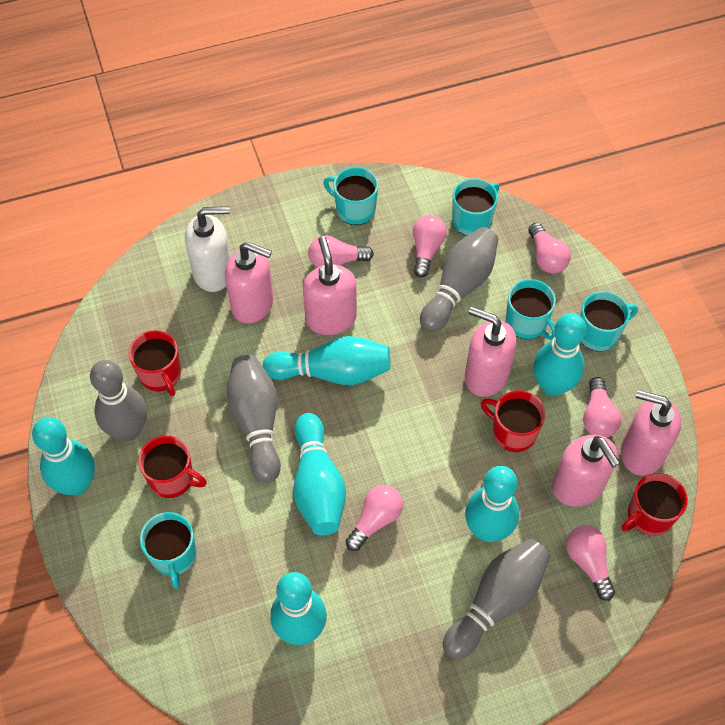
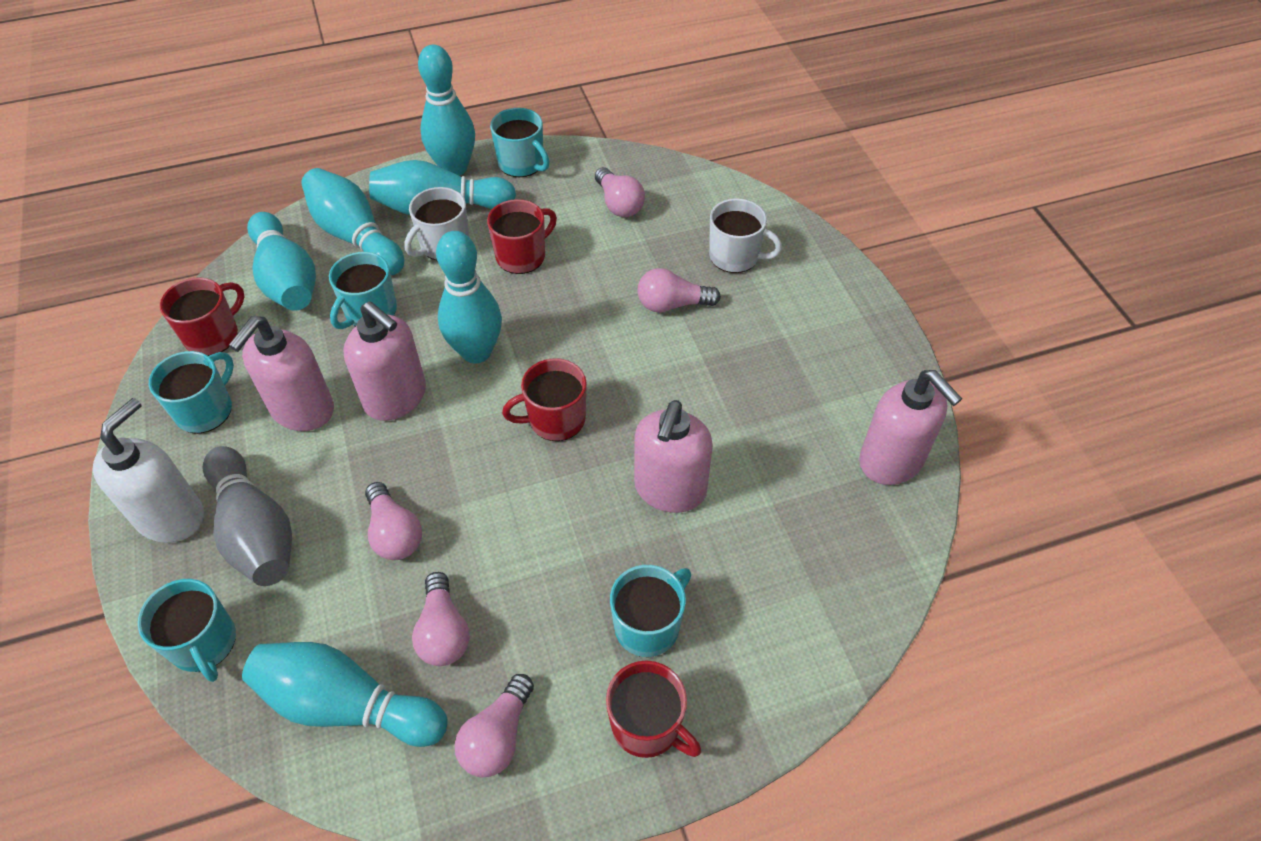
grey bowling pin: 4 -> 1
pink light bulb: 6 -> 5
pink soap dispenser: 5 -> 4
white mug: 0 -> 2

